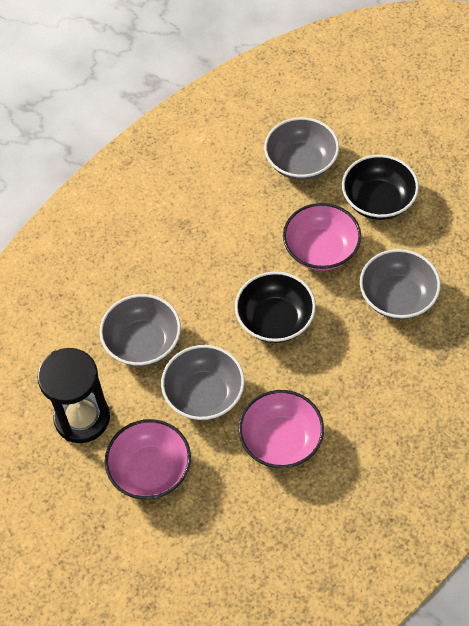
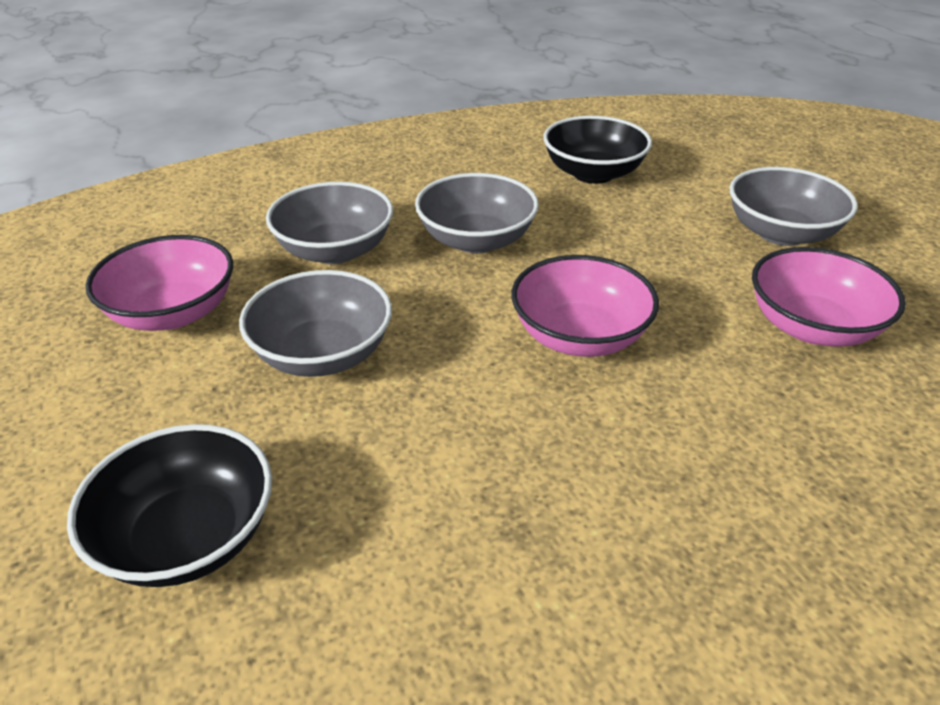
black hourglass: 1 -> 0

